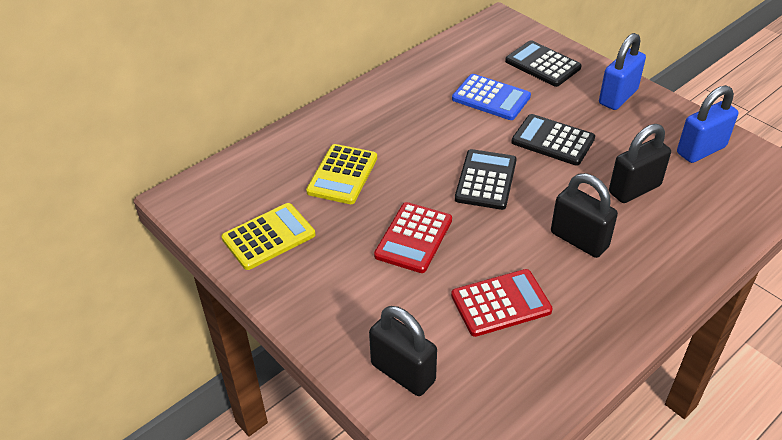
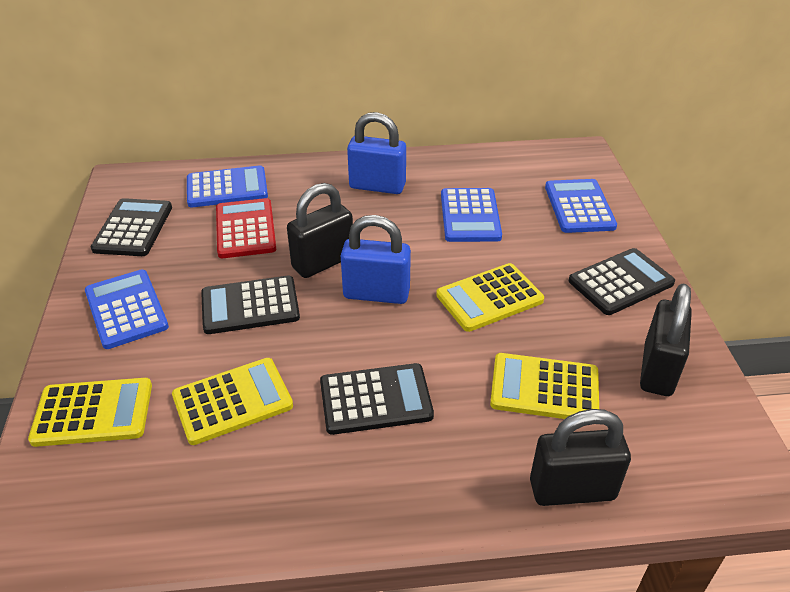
black calculator: 3 -> 4
blue calculator: 1 -> 4
red calculator: 2 -> 1
yellow calculator: 2 -> 4

